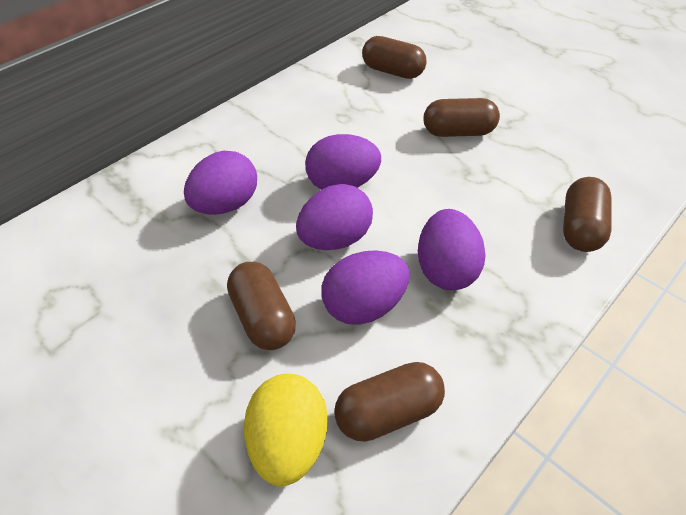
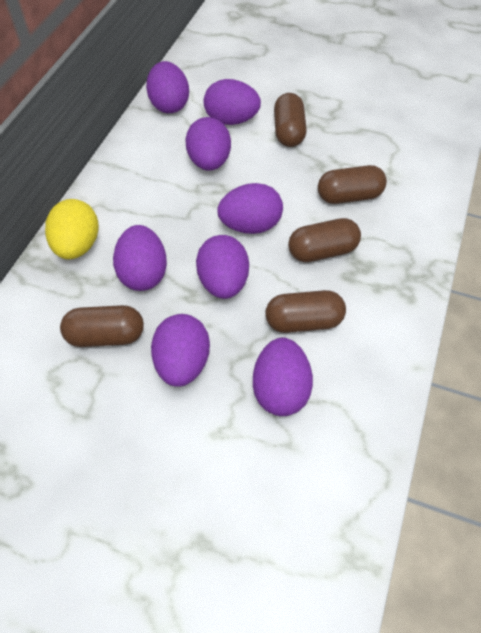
purple egg: 5 -> 8

